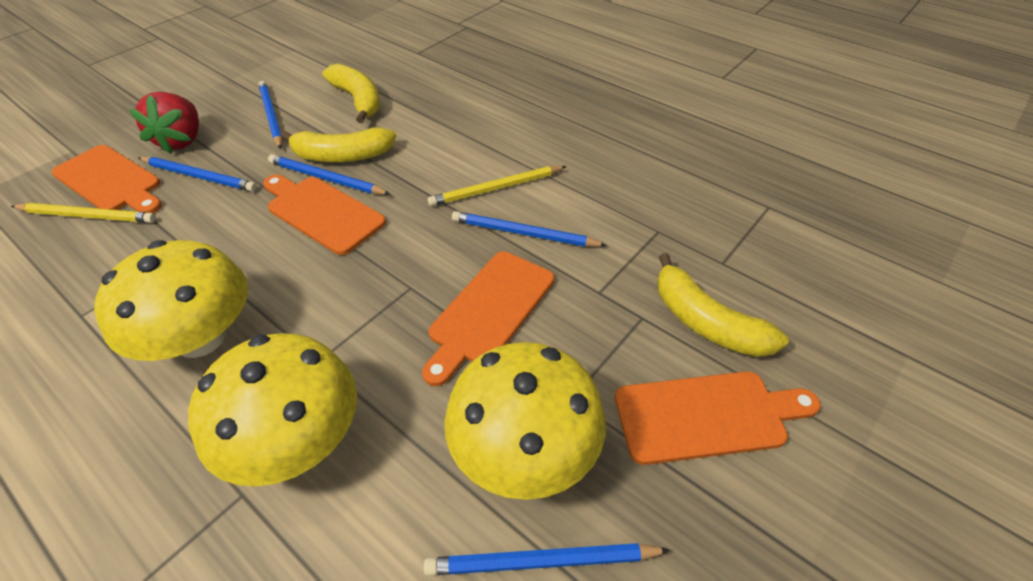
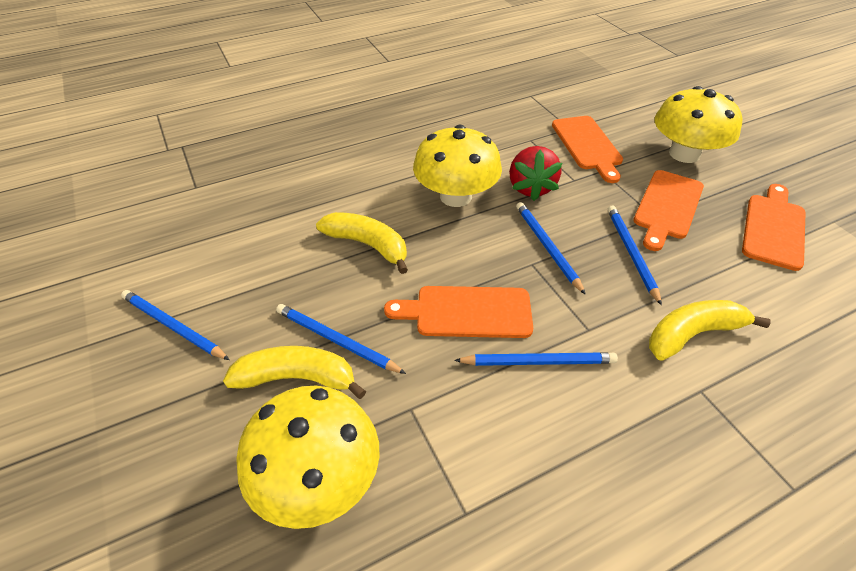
yellow pencil: 2 -> 0

